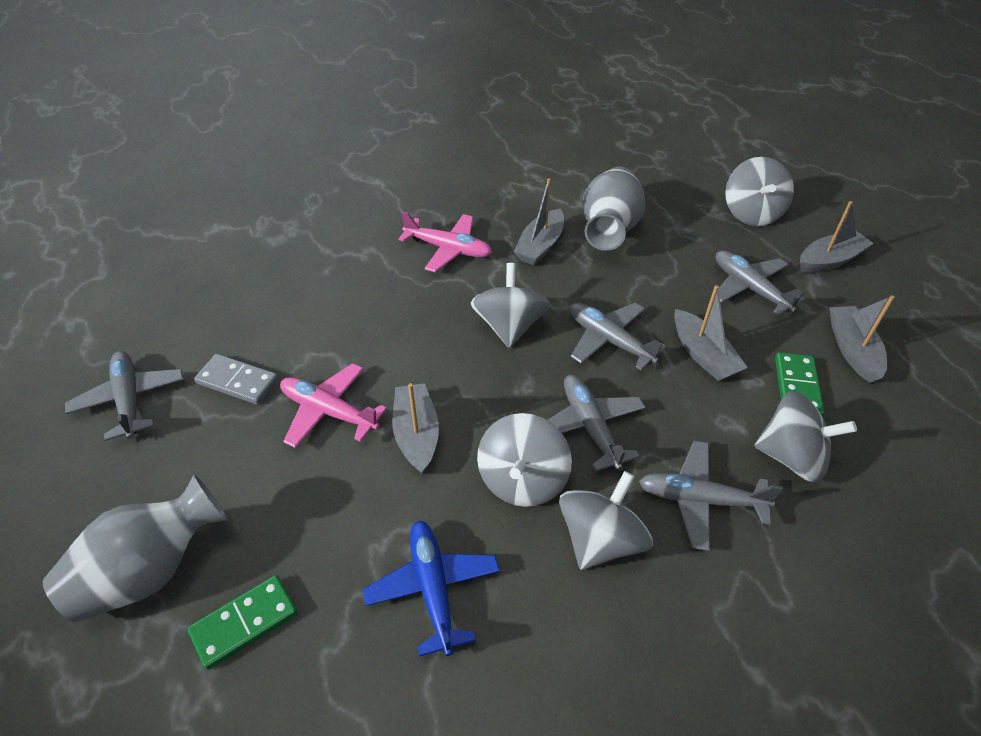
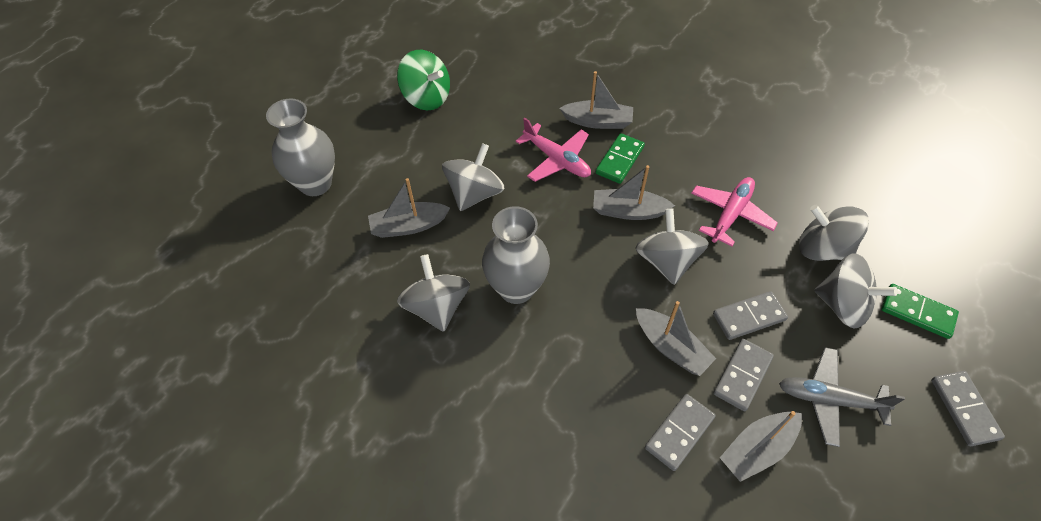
blue plane: 1 -> 0
green spinning top: 0 -> 1
grey domino: 1 -> 4
grey plane: 5 -> 1

